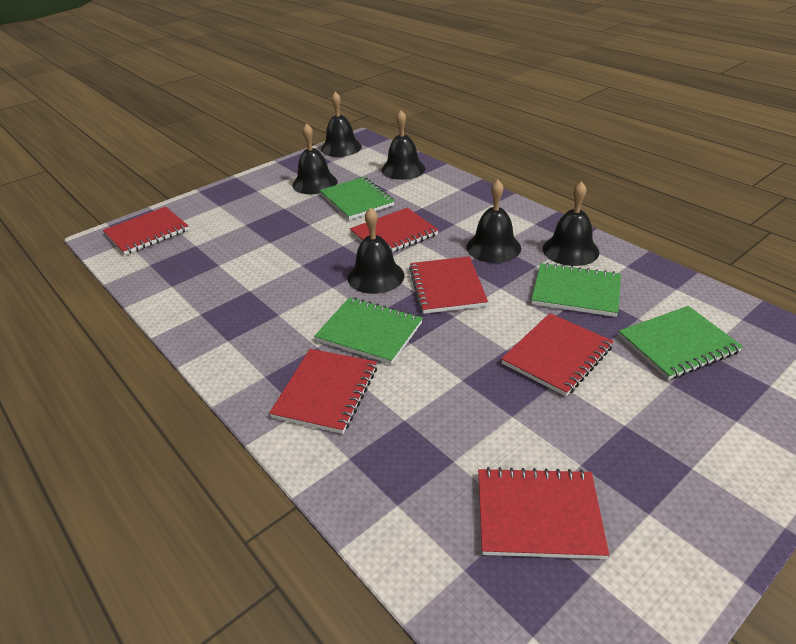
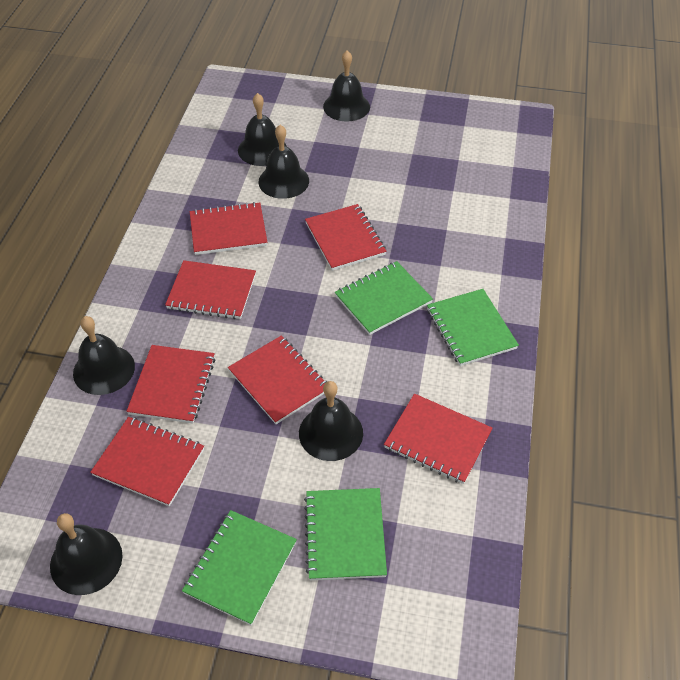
red notebook: 6 -> 7

